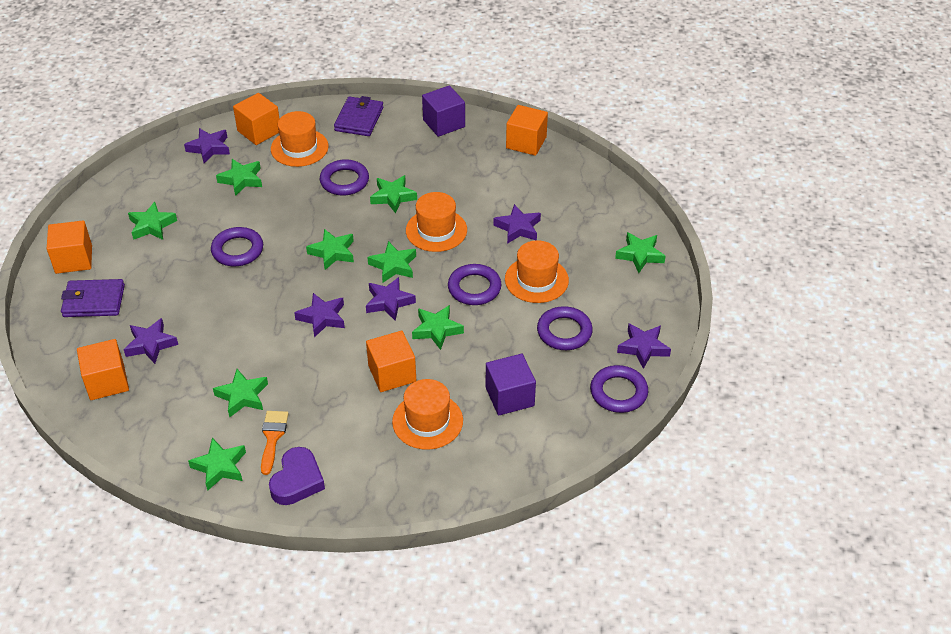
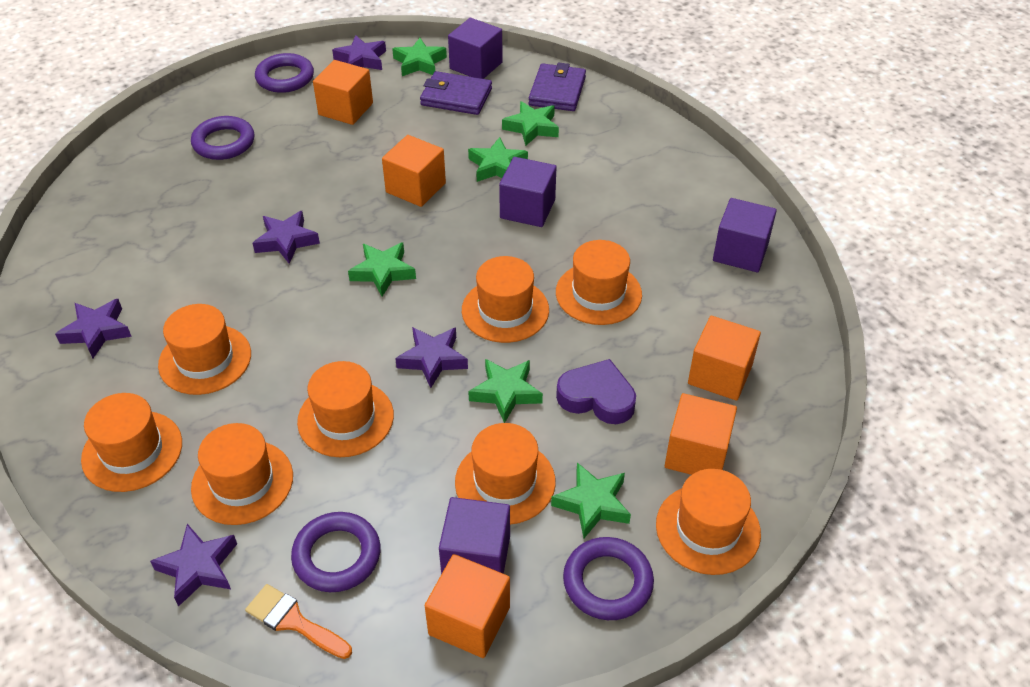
green star: 9 -> 6
orange hat: 4 -> 8
purple cube: 2 -> 4
purple ring: 5 -> 4
purple star: 6 -> 5

